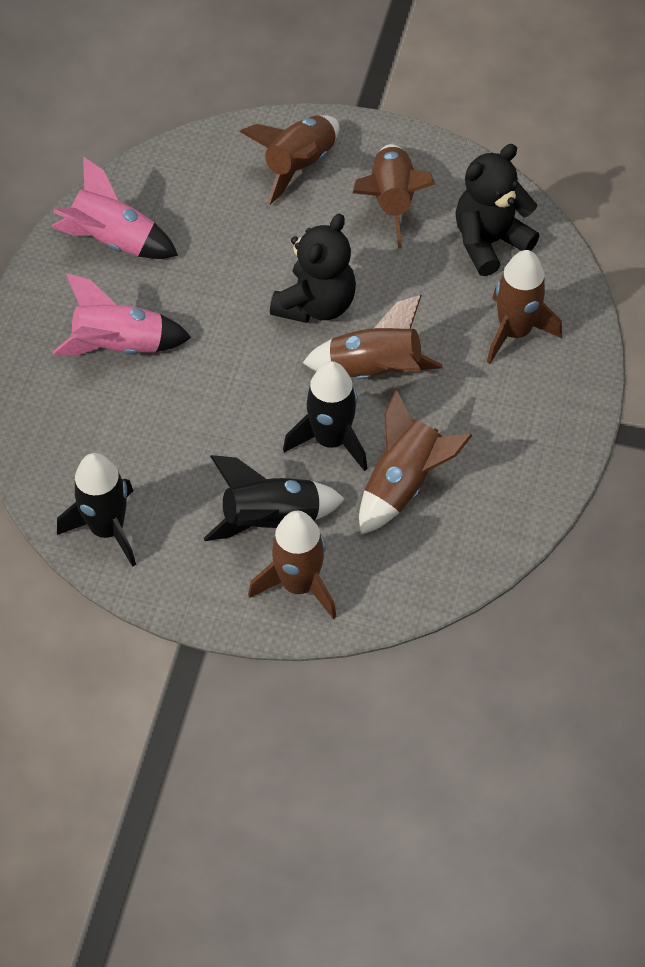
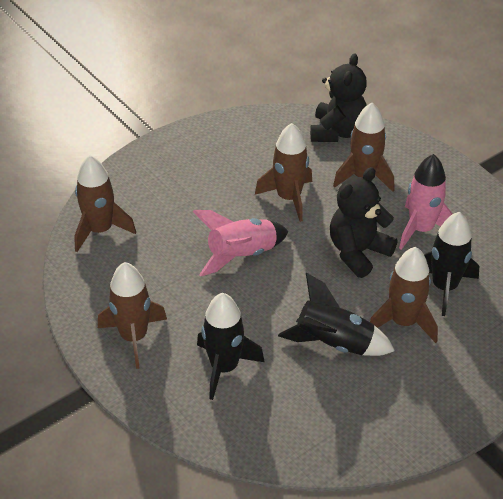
brown rocket: 6 -> 5

